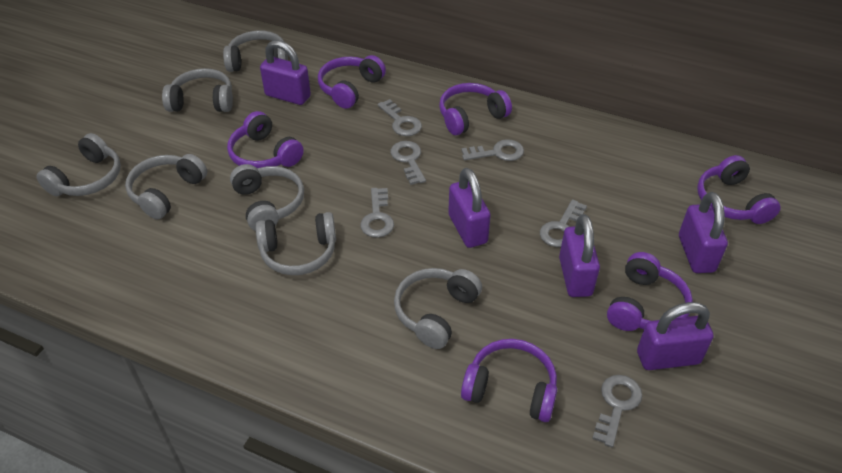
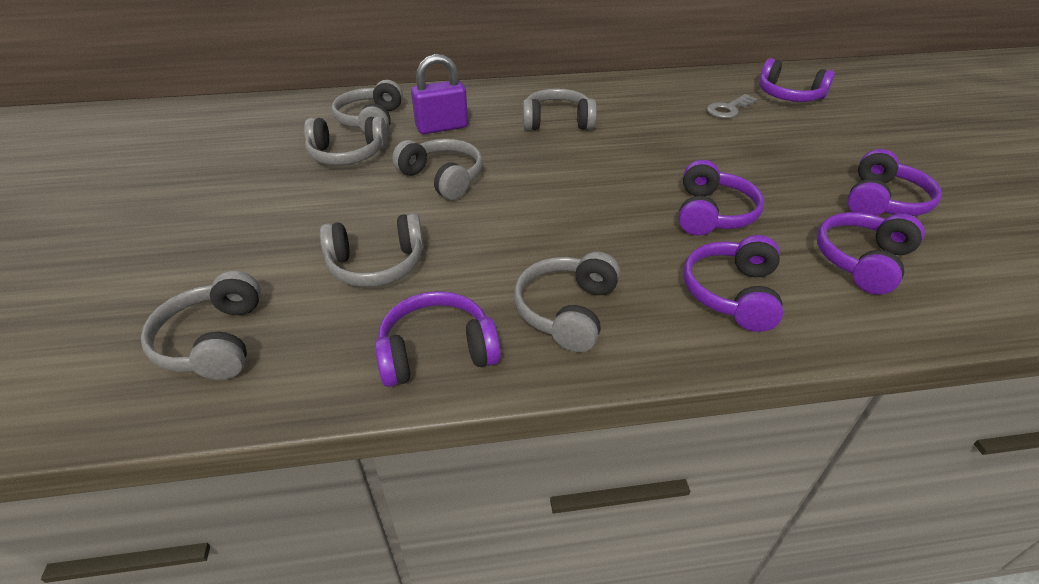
grey key: 6 -> 1
purple padlock: 5 -> 1

